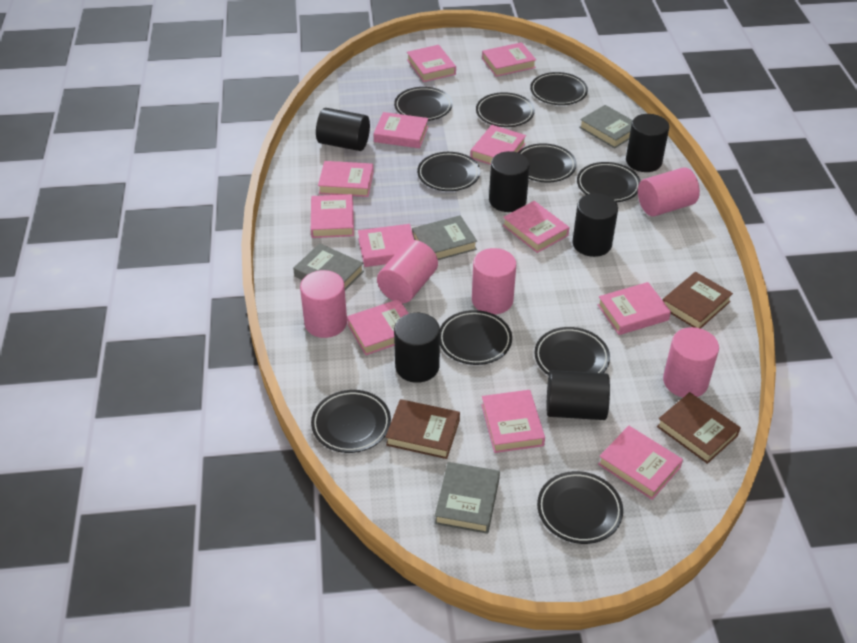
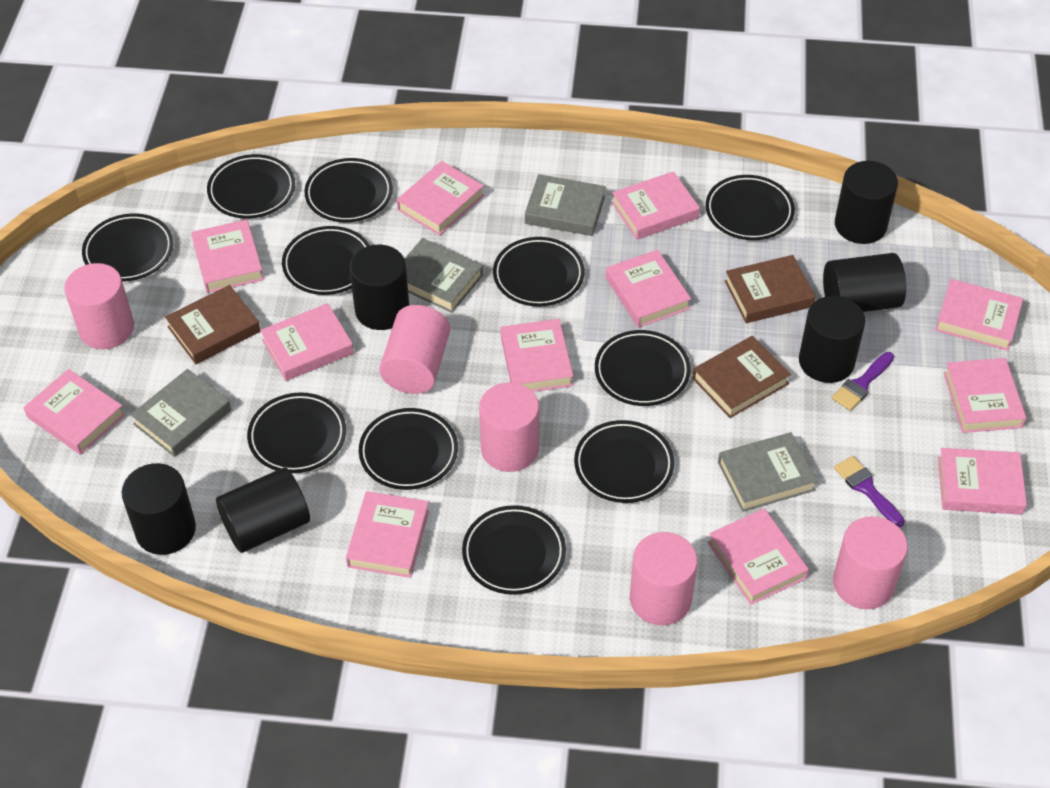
black plate: 10 -> 11
purple brush: 0 -> 2

